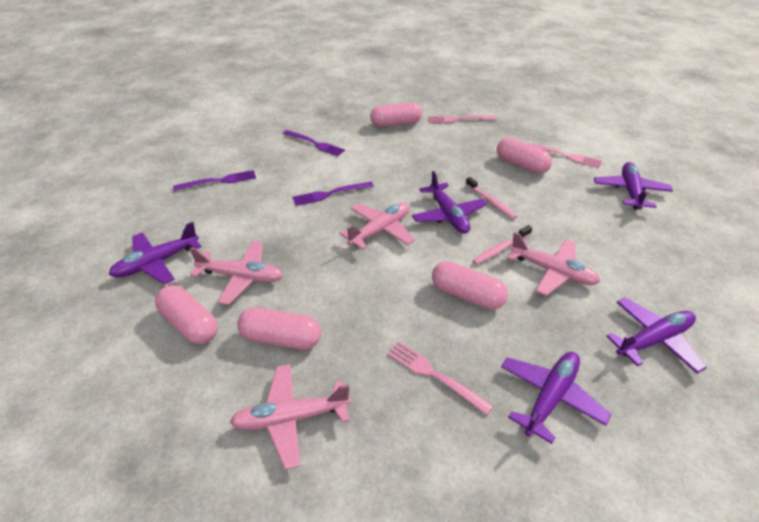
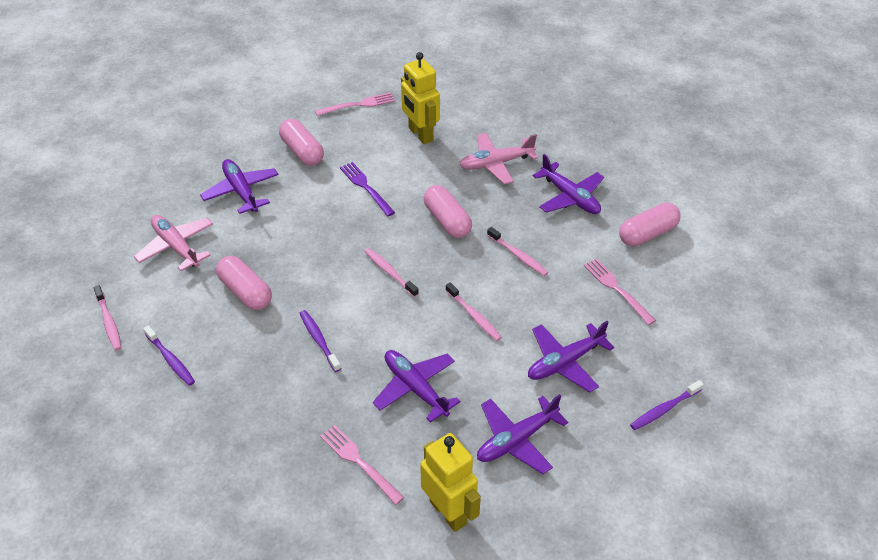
pink capsule: 5 -> 4
pink plane: 4 -> 2
pink toothbrush: 2 -> 4
purple fork: 3 -> 1
purple toothbrush: 0 -> 3
yellow robot: 0 -> 2

